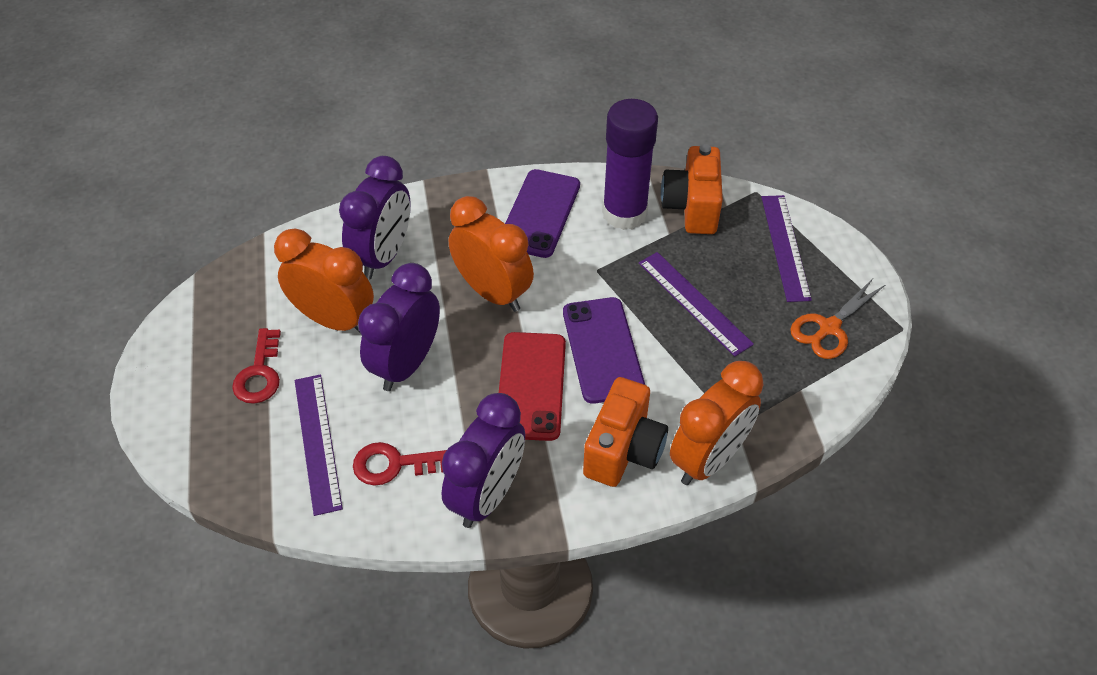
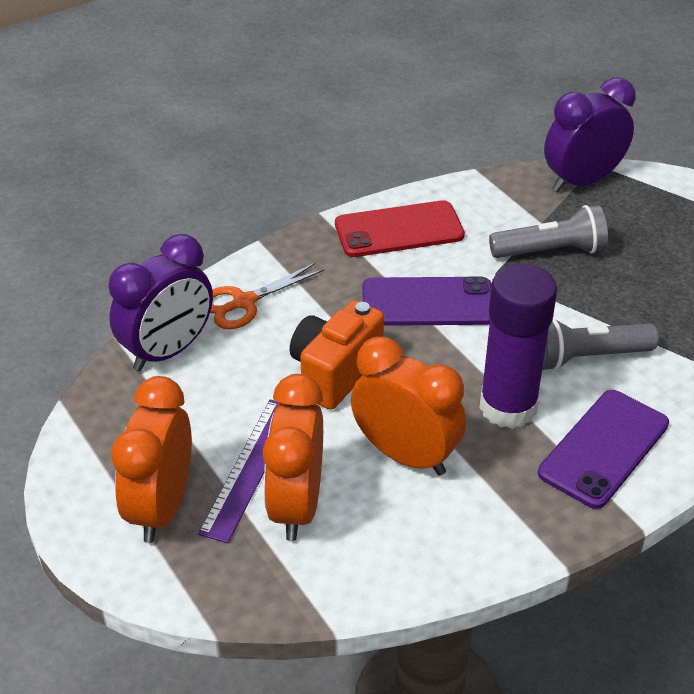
grey flashlight: 0 -> 2
orange camera: 2 -> 1
purple clock: 3 -> 2
purple ruler: 3 -> 1
red key: 2 -> 0

